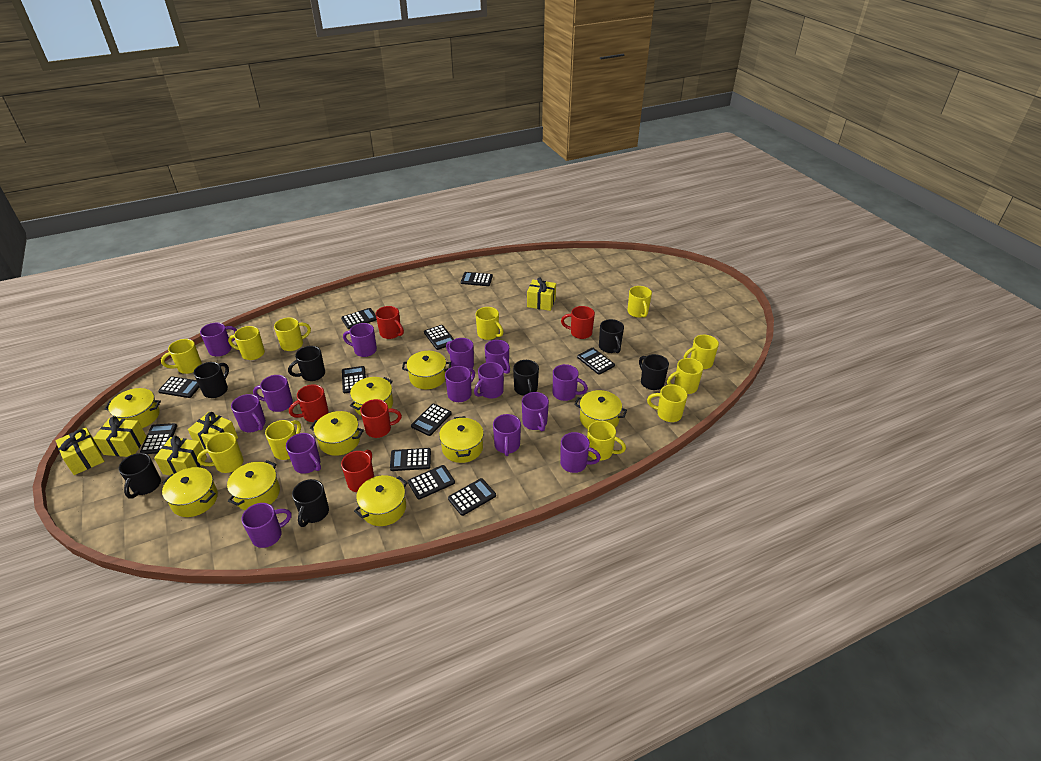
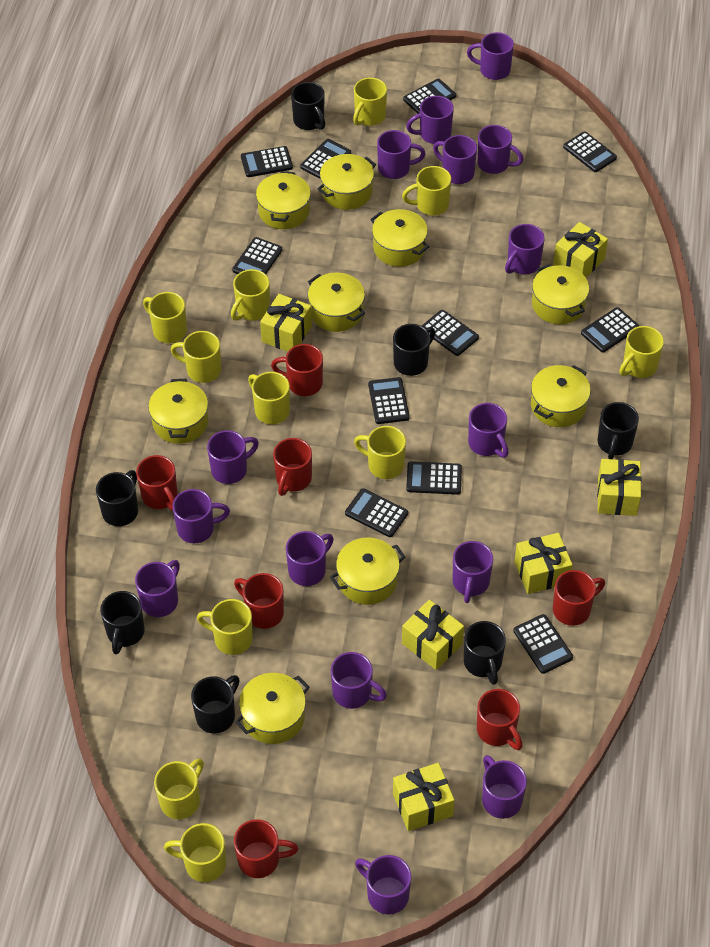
purple mug: 14 -> 15
red mug: 5 -> 7
yellow gift: 5 -> 6

